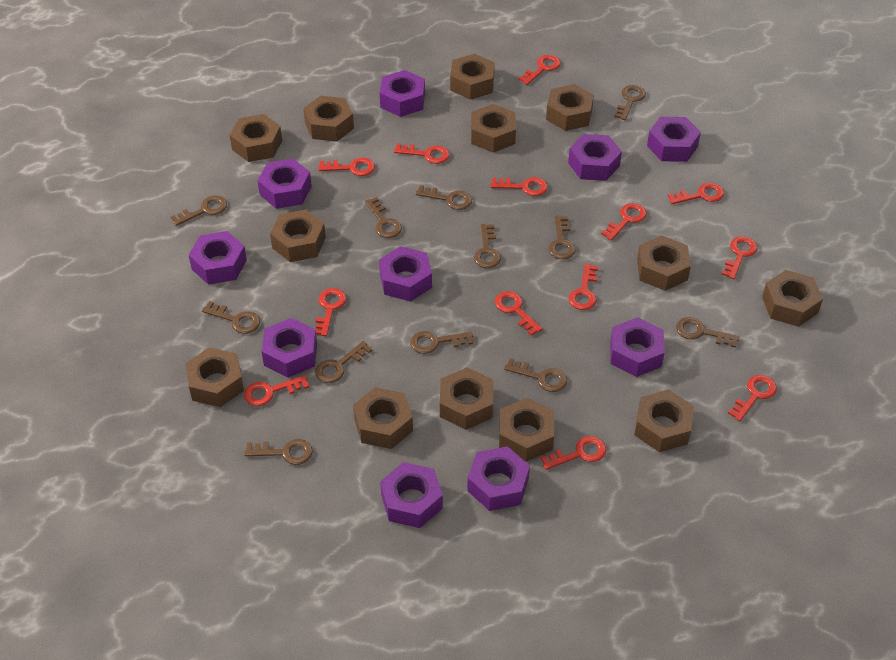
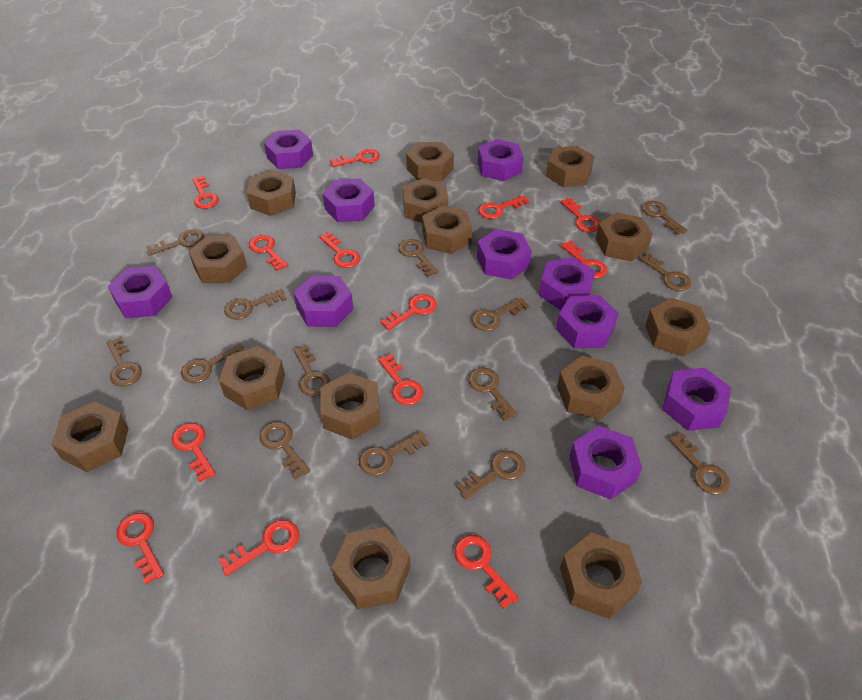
brown key: 12 -> 14
brown nut: 13 -> 14

